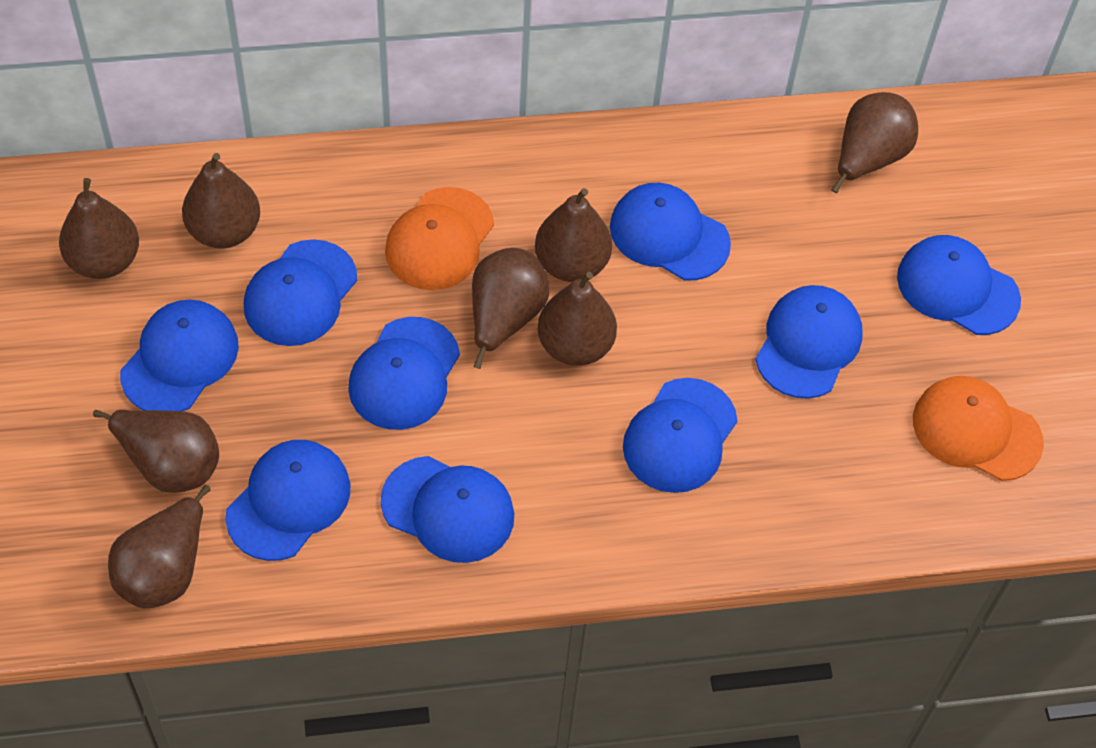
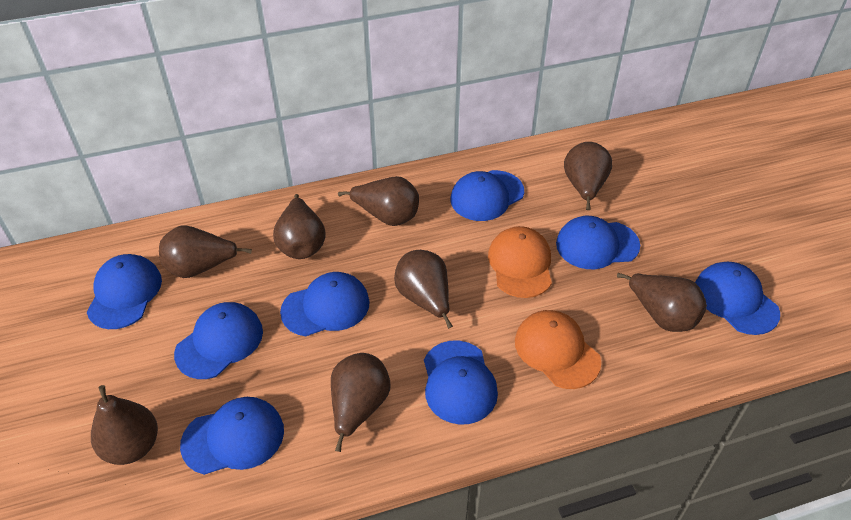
blue cap: 9 -> 8

